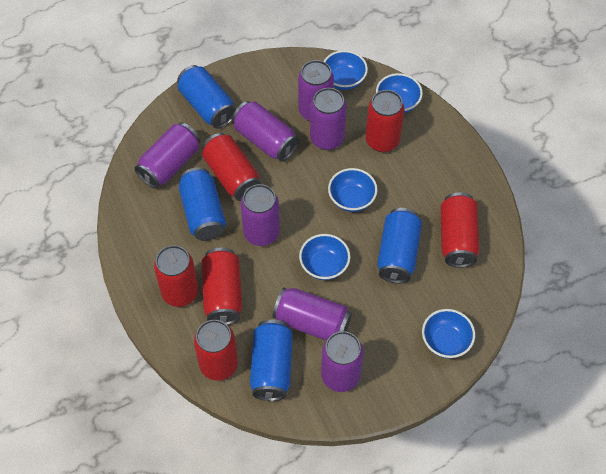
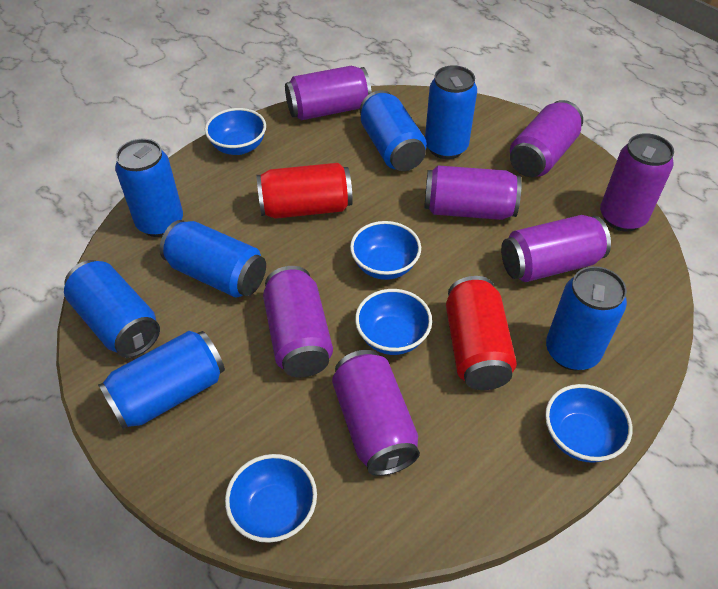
blue can: 4 -> 7
red can: 6 -> 2

